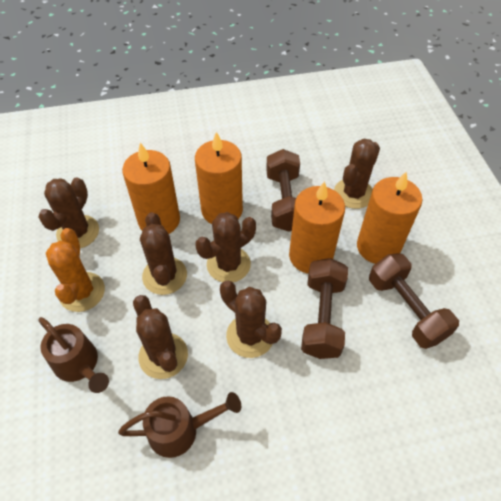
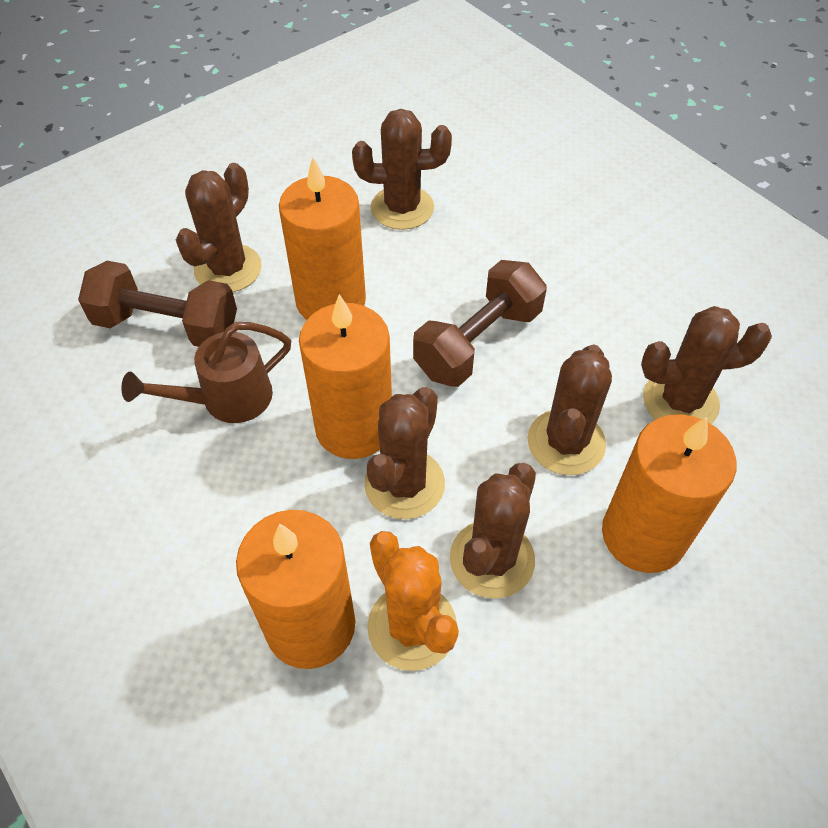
brown dumbbell: 3 -> 2
brown watering can: 2 -> 1

